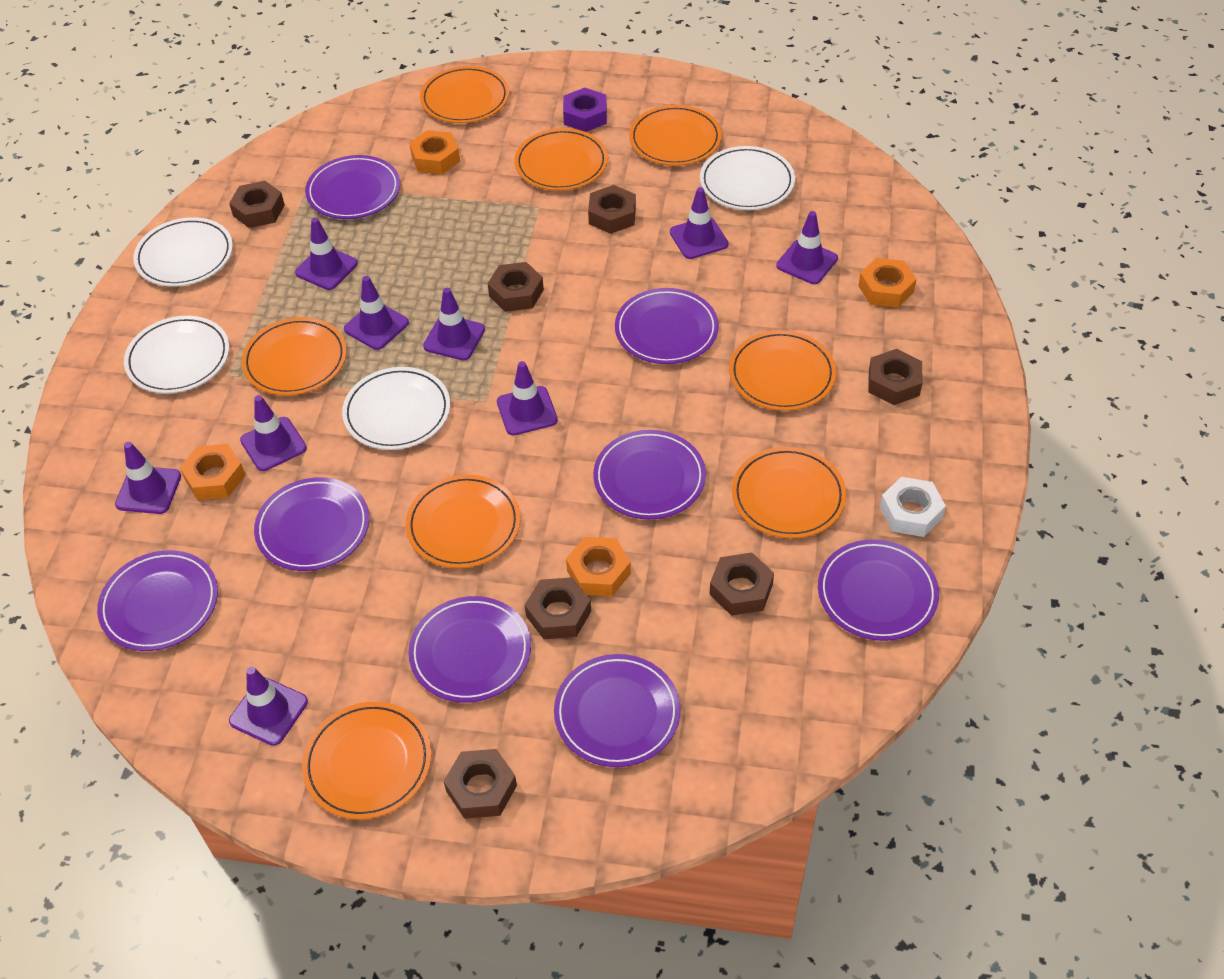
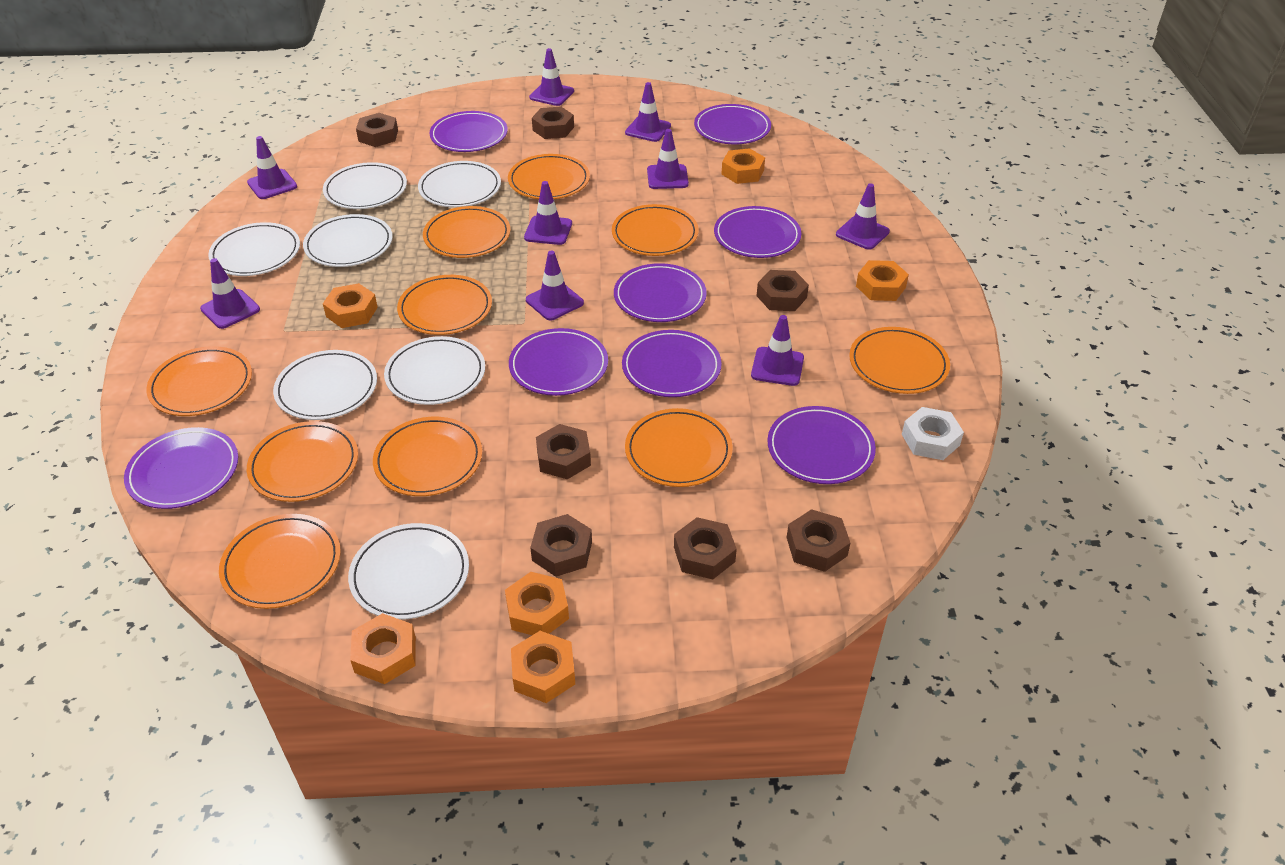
orange nut: 4 -> 6
orange plate: 8 -> 10
purple nut: 1 -> 0
white plate: 4 -> 7

